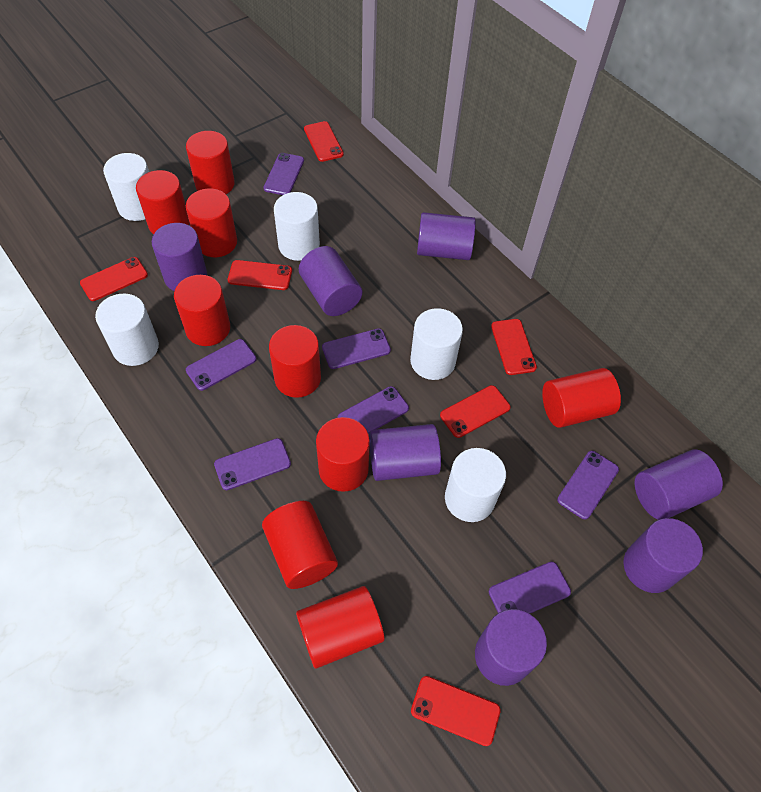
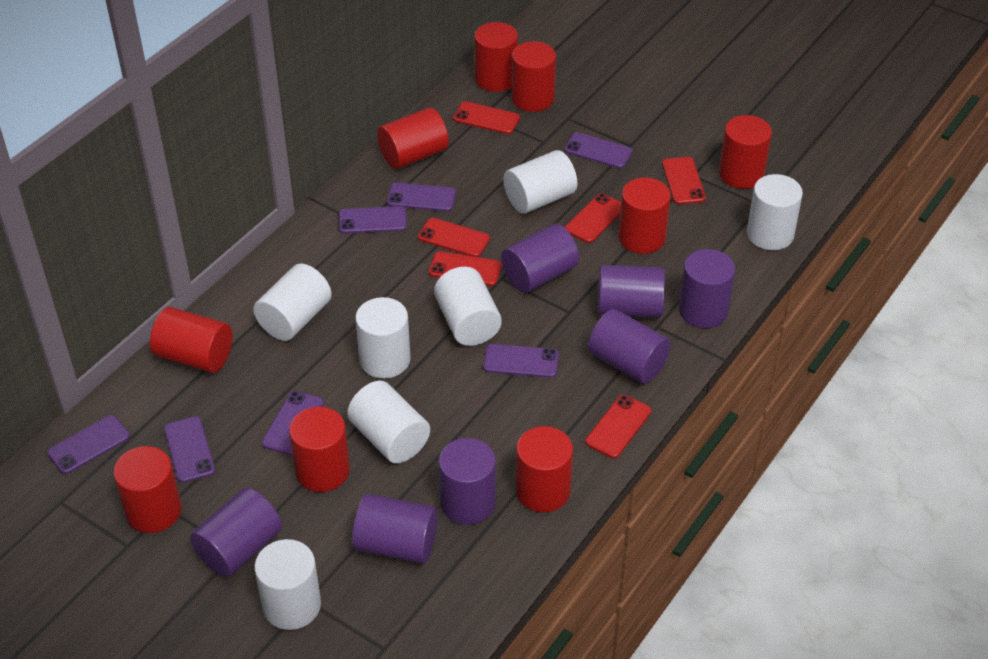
white cylinder: 5 -> 7

